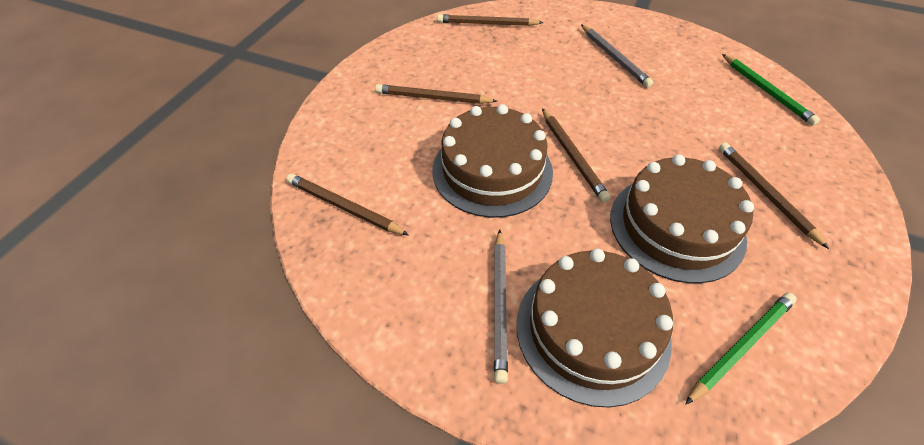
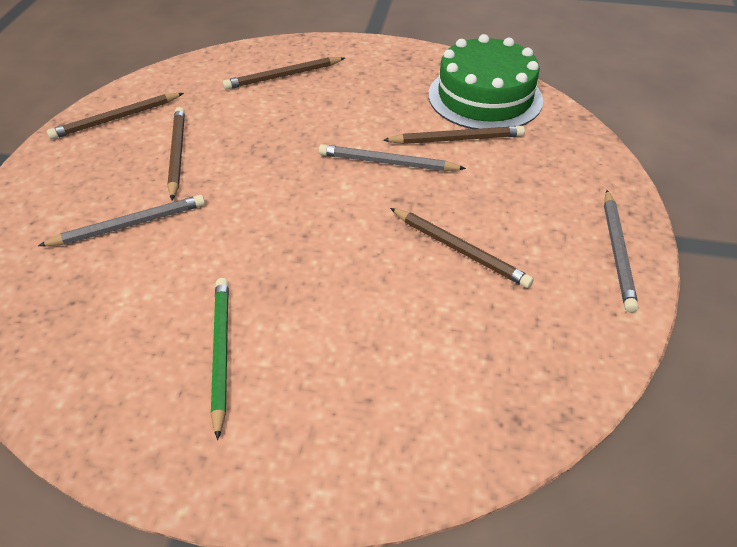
brown cake: 3 -> 0
green cake: 0 -> 1
green pencil: 2 -> 1
grey pencil: 2 -> 3

